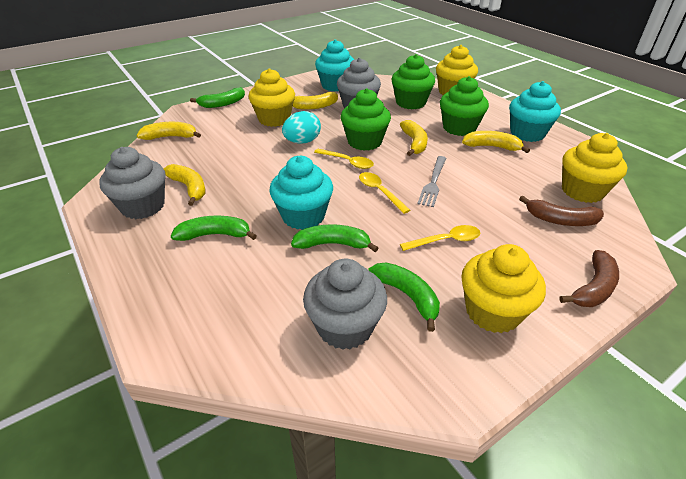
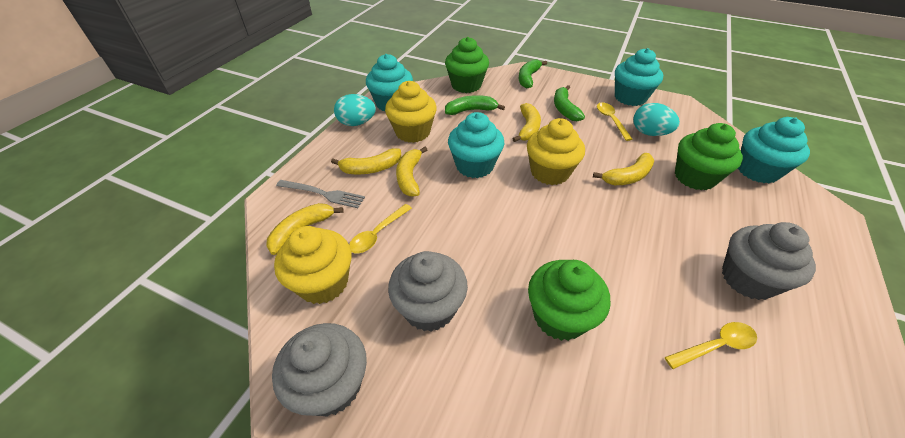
brown banana: 2 -> 0
green banana: 4 -> 3
turquoise cupcake: 3 -> 4
turquoise egg: 1 -> 2
yellow cupcake: 4 -> 3

